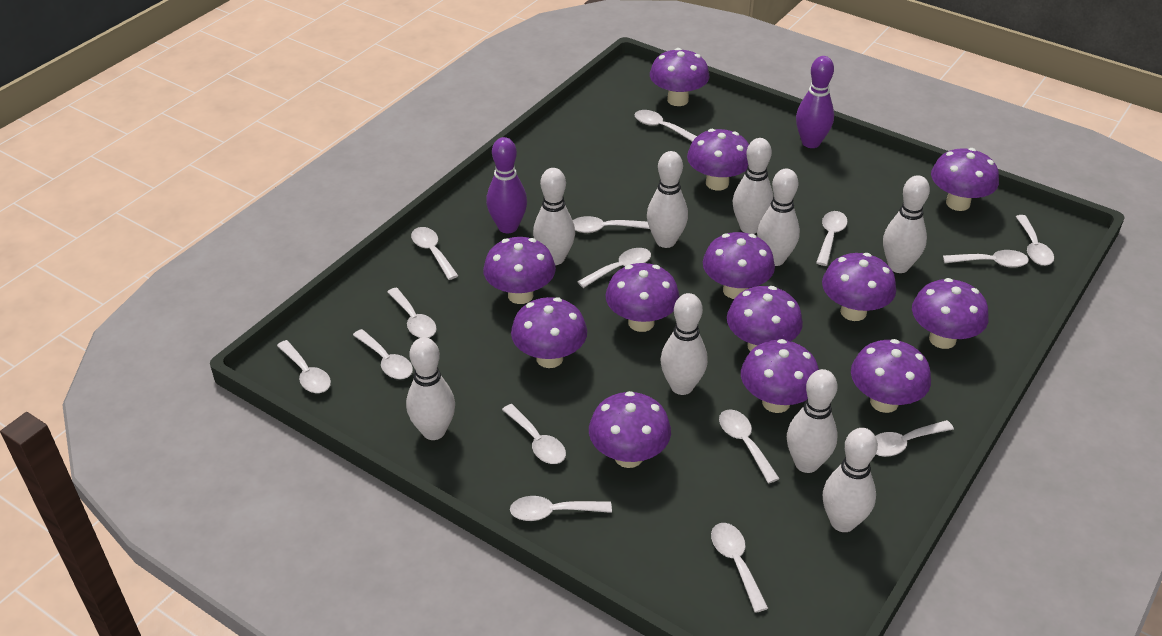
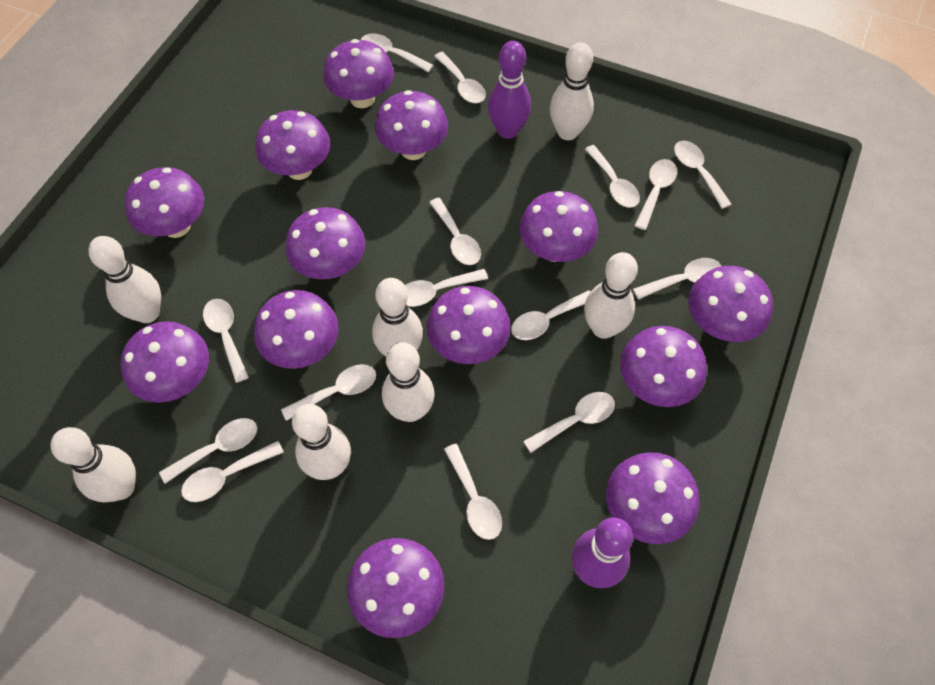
white bowling pin: 9 -> 7

